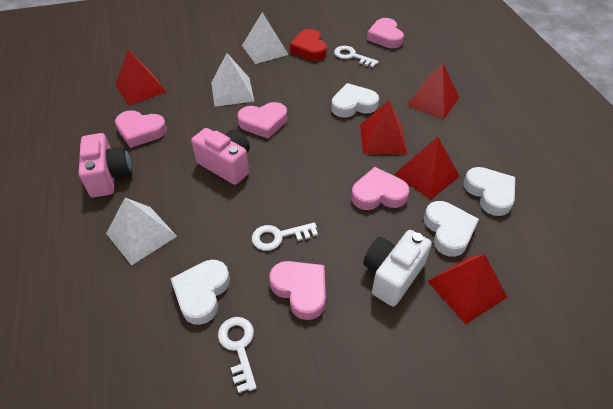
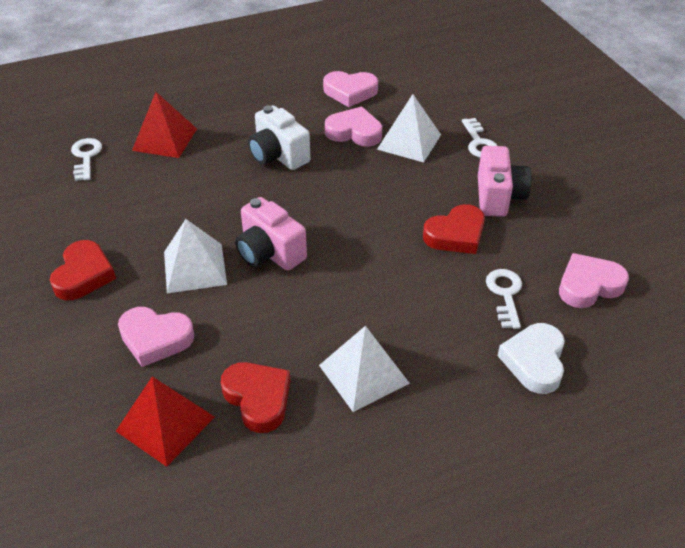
pink heart: 5 -> 4
red heart: 1 -> 3
red pyramid: 5 -> 2
white heart: 4 -> 1

